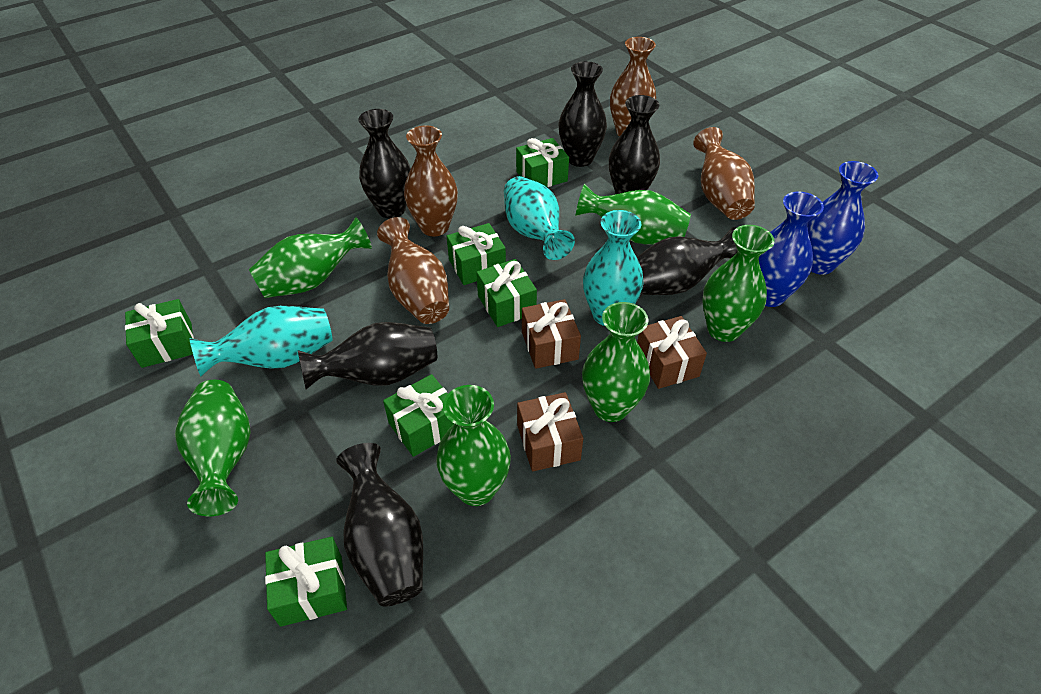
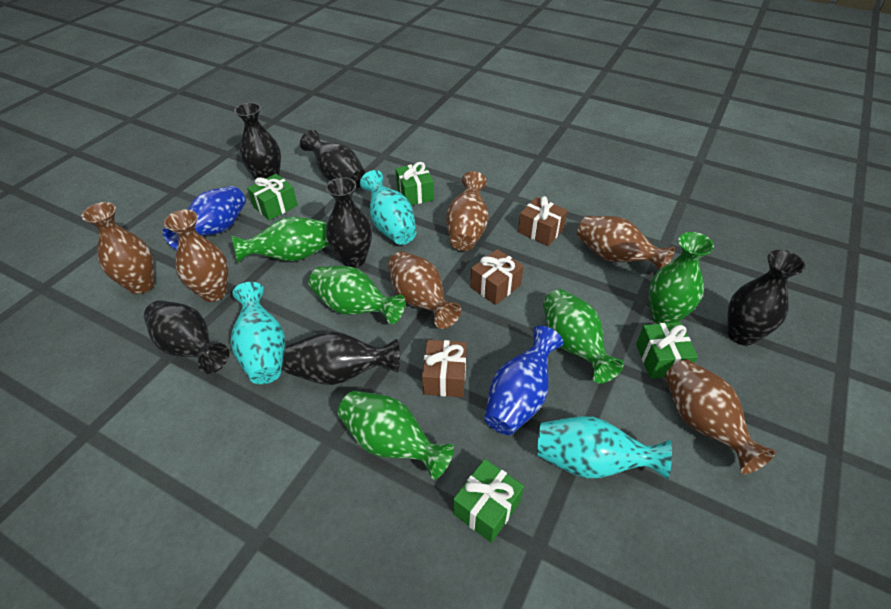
brown vase: 4 -> 6
green gift: 6 -> 4
green vase: 6 -> 5

